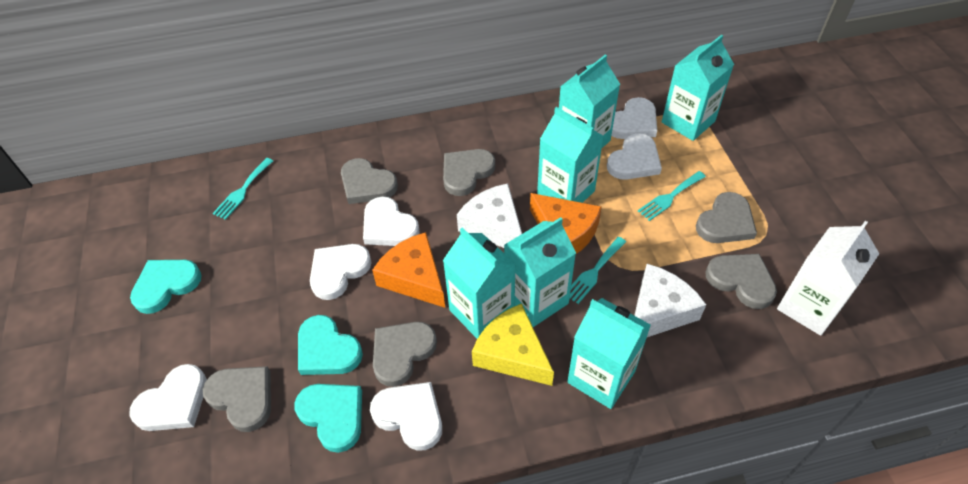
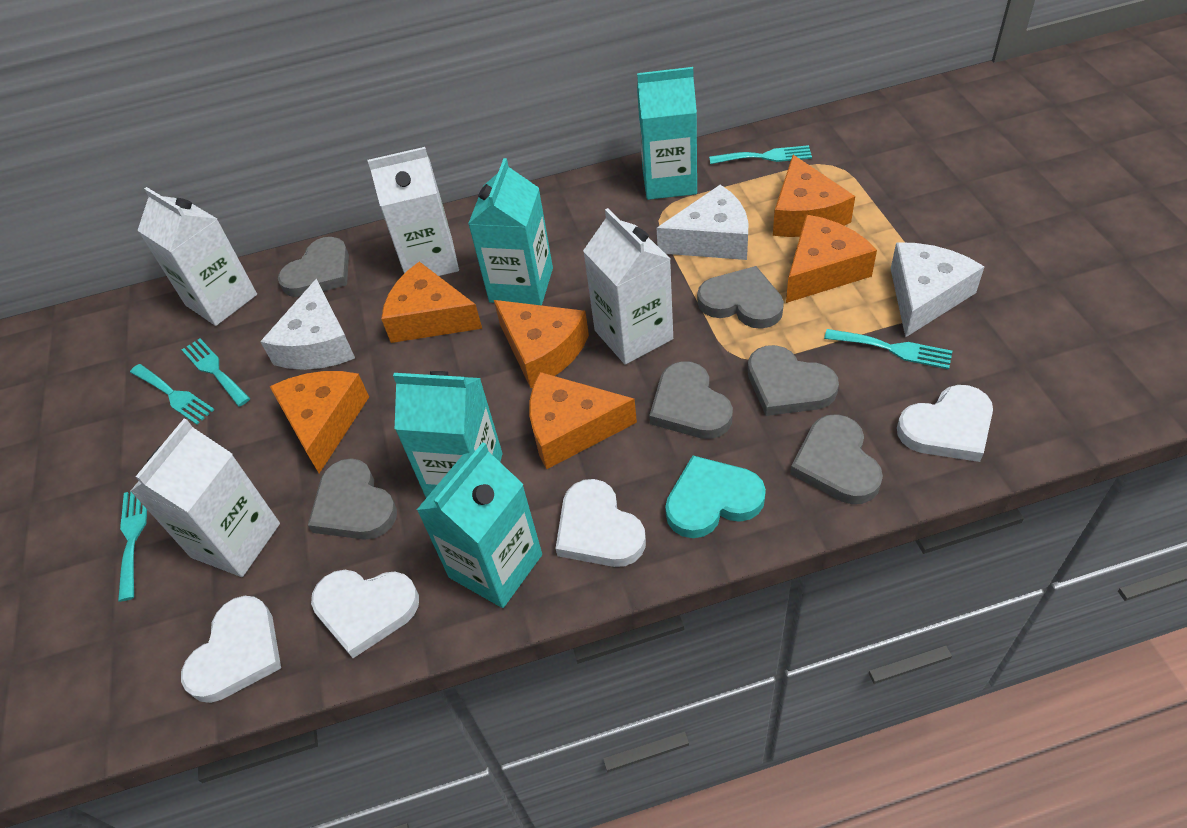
orange cheese: 2 -> 6
turquoise carton: 6 -> 4
turquoise fork: 3 -> 5
turquoise heart: 3 -> 1
white carton: 1 -> 4
white cheese: 2 -> 3
white heart: 6 -> 4
yellow cheese: 1 -> 0

